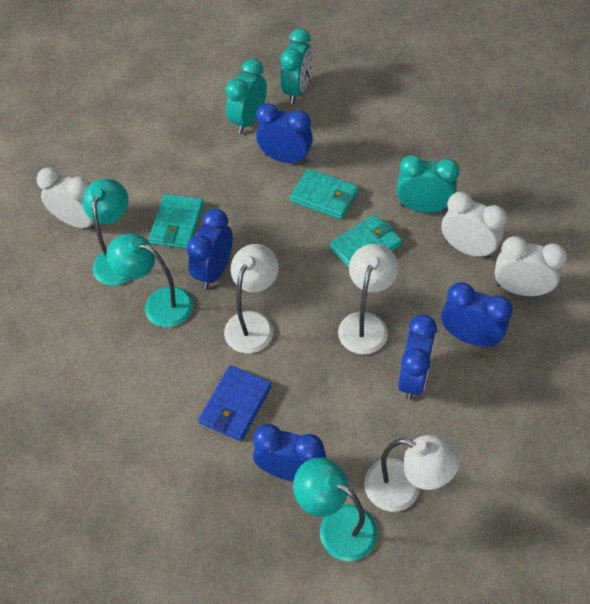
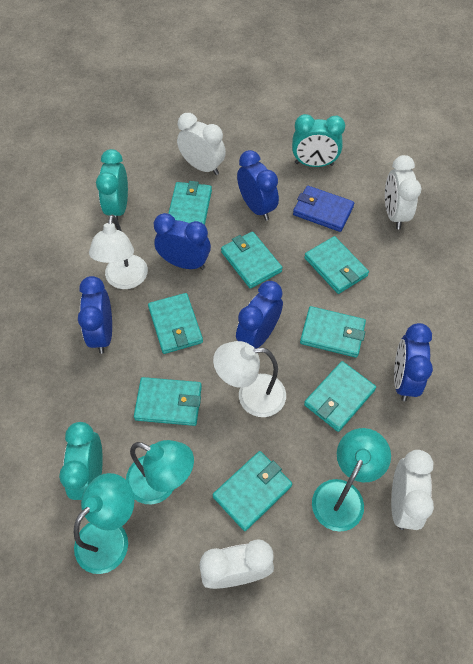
turquoise wallet: 3 -> 8
white clock: 3 -> 4
white lamp: 3 -> 2

